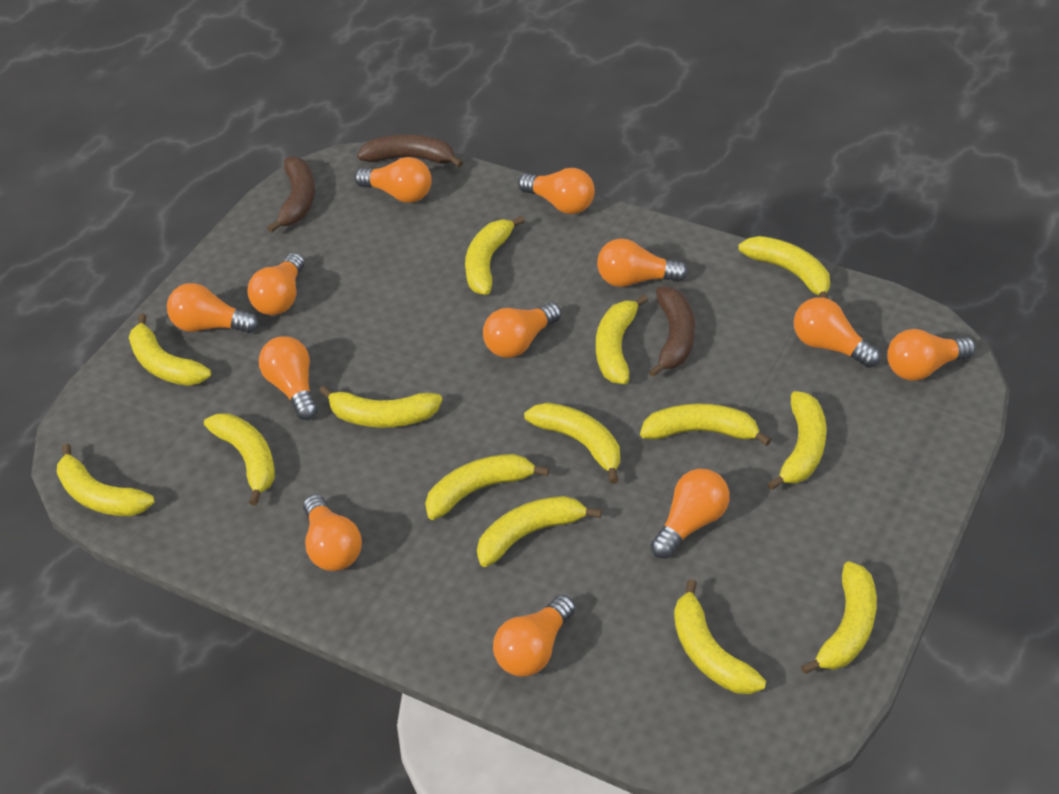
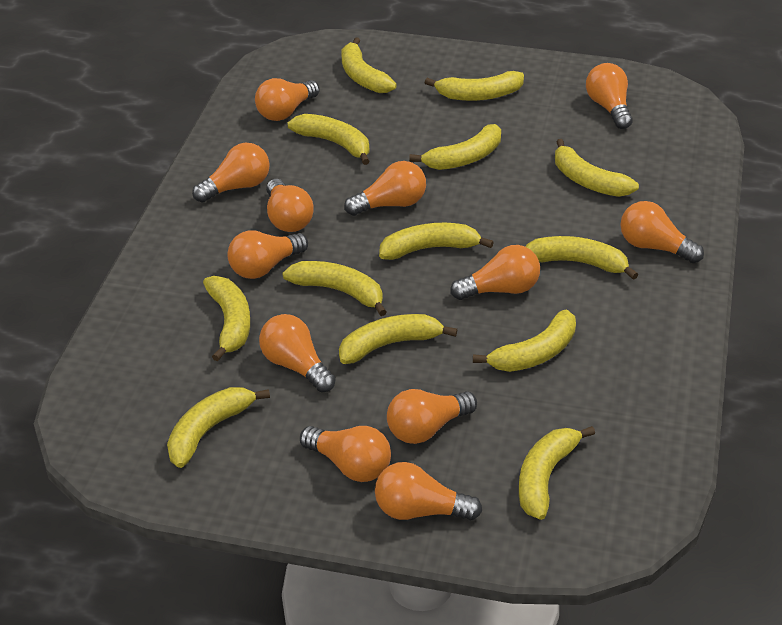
brown banana: 3 -> 0
yellow banana: 14 -> 13

